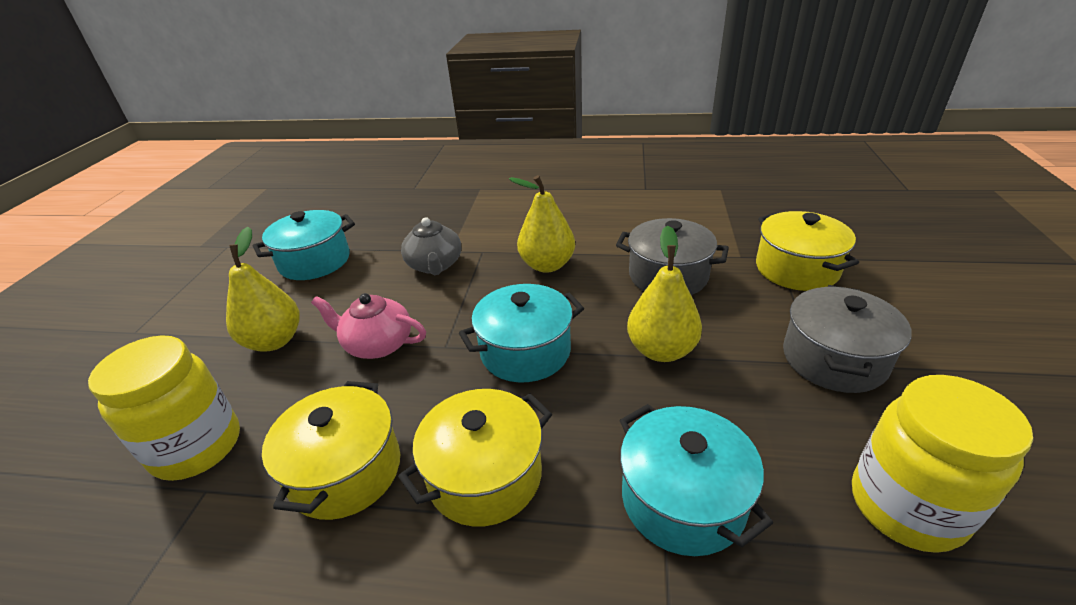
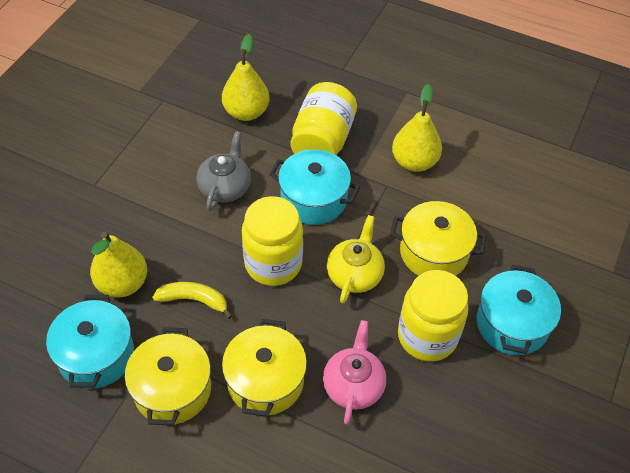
grey pot: 2 -> 0
yellow banana: 0 -> 1
yellow jar: 2 -> 3
yellow teapot: 0 -> 1

